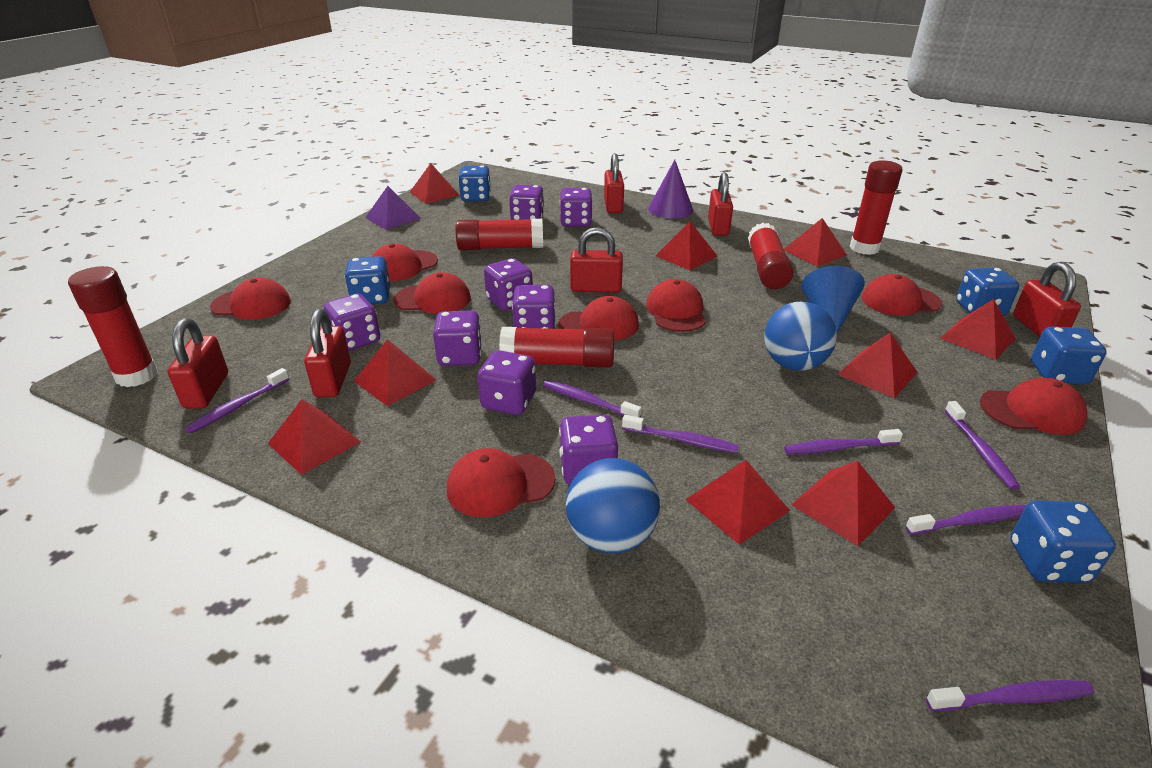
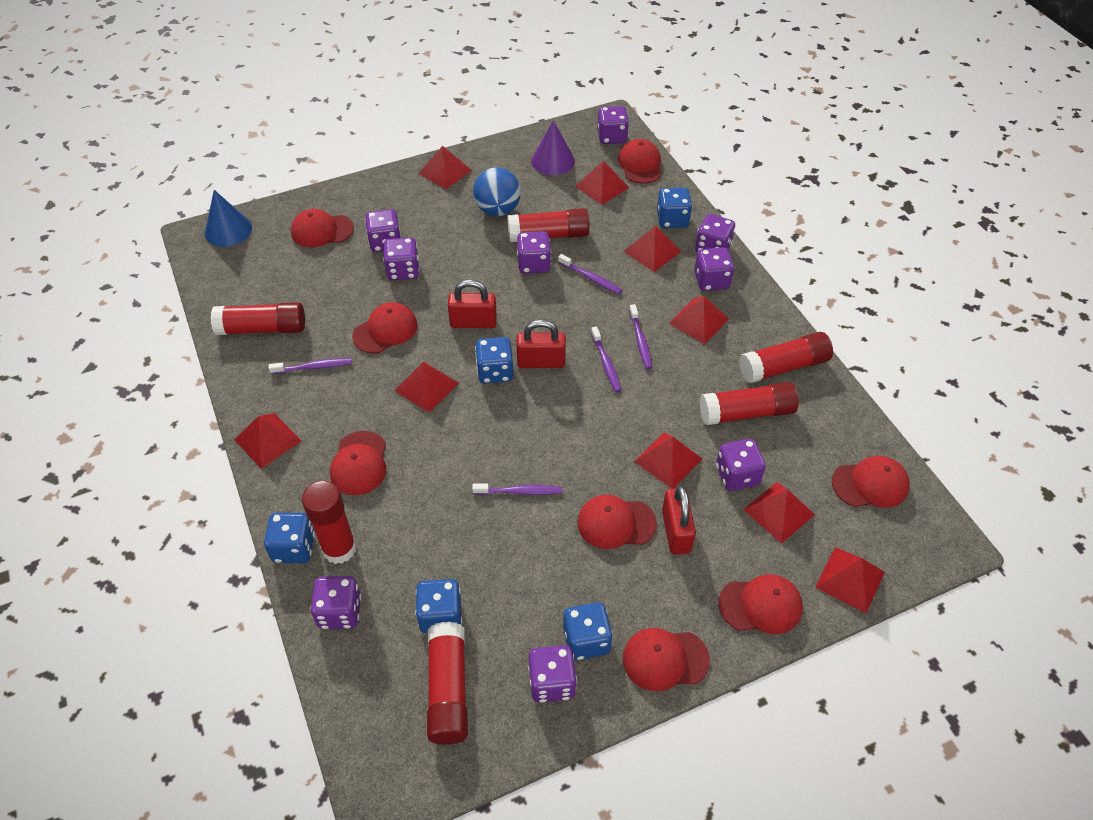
blue ball: 2 -> 1
purple dice: 8 -> 9
purple pyramid: 1 -> 0
purple toothbrush: 7 -> 5
red glue stick: 5 -> 6
red padlock: 6 -> 3

